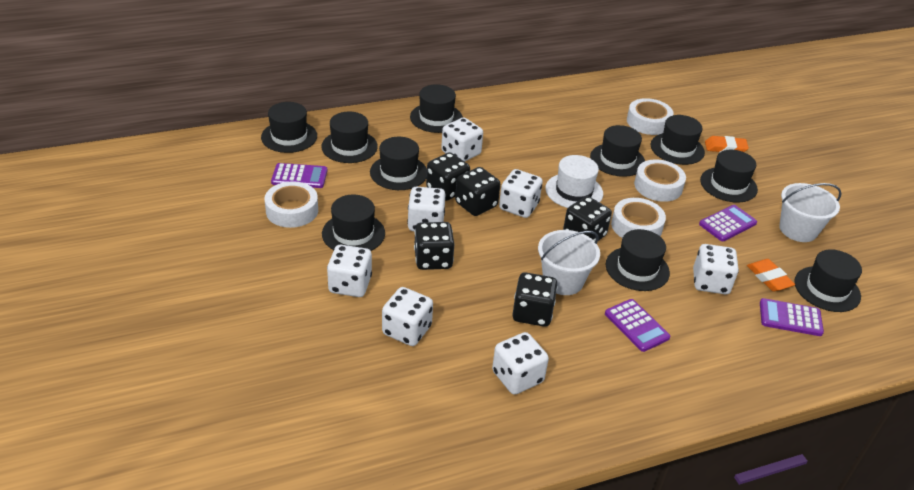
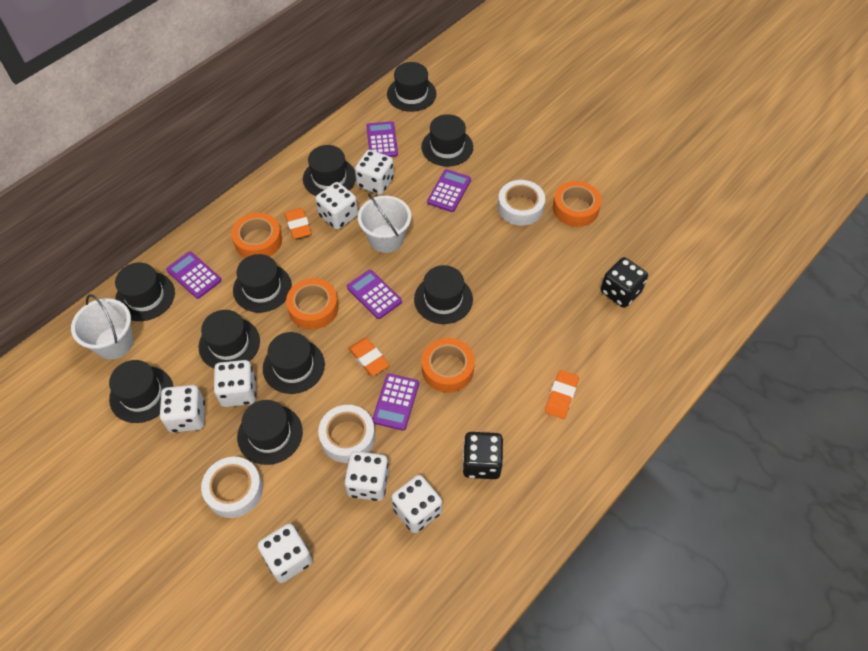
black dice: 5 -> 2
orange eraser: 2 -> 3
orange tape: 0 -> 4
purple calculator: 4 -> 5
white hat: 1 -> 0
white tape: 4 -> 3

